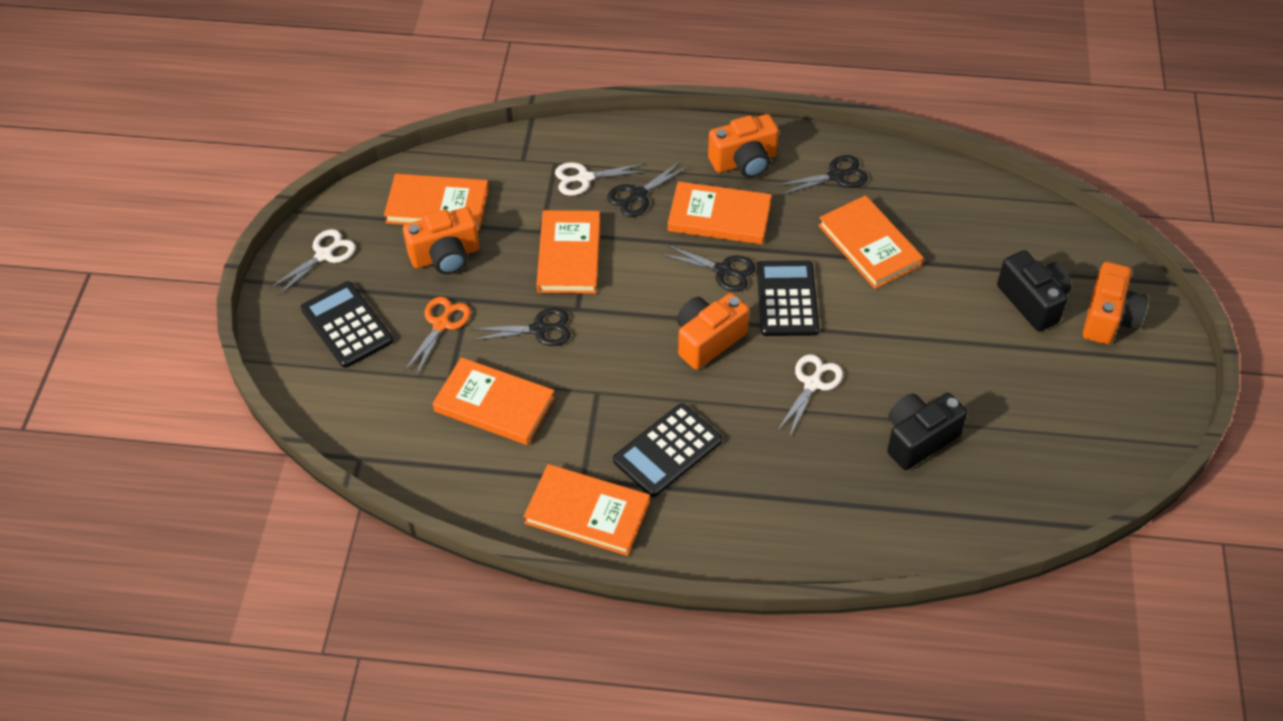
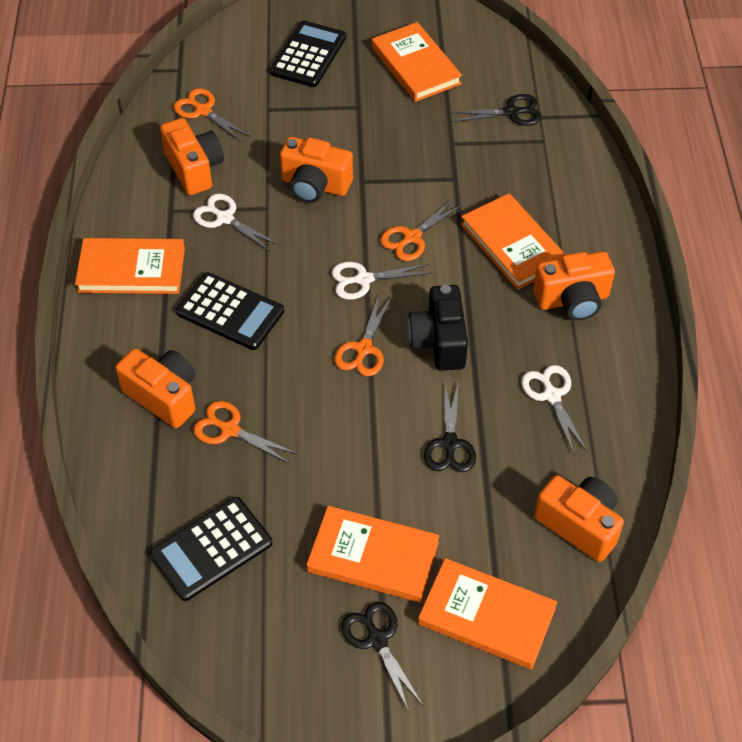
black camera: 2 -> 1
black scissors: 4 -> 3
orange book: 6 -> 5
orange camera: 4 -> 5
orange scissors: 1 -> 4

